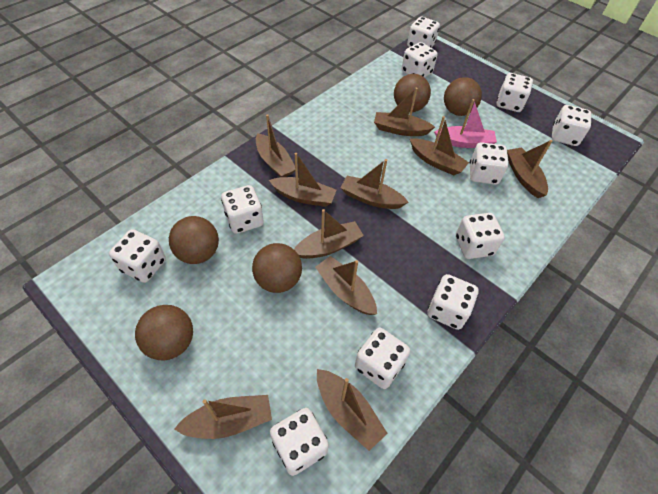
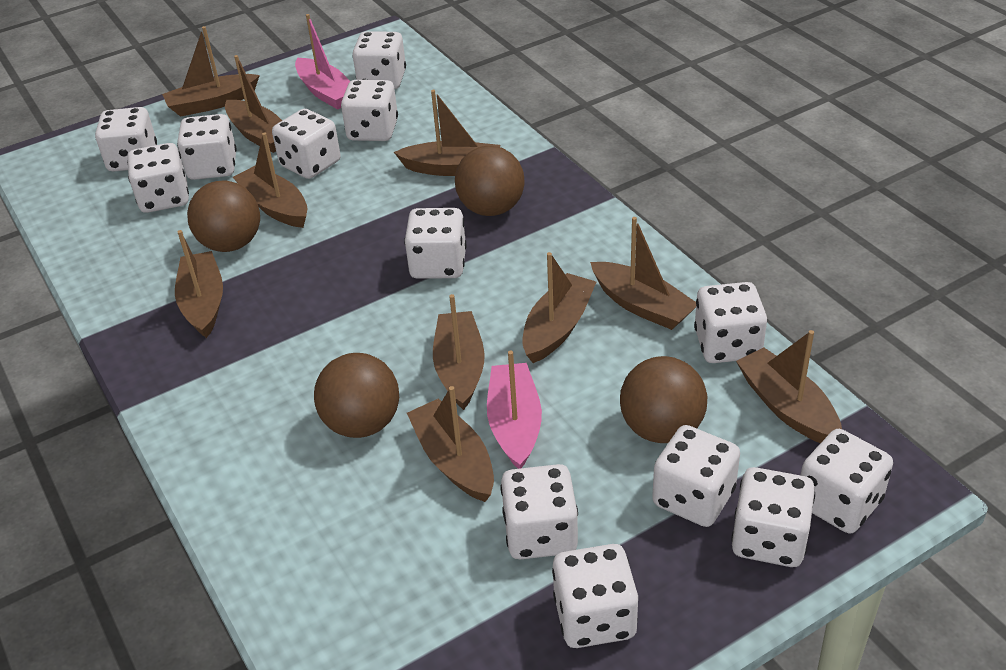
brown ball: 5 -> 4
pink boat: 1 -> 2
white dice: 11 -> 13

